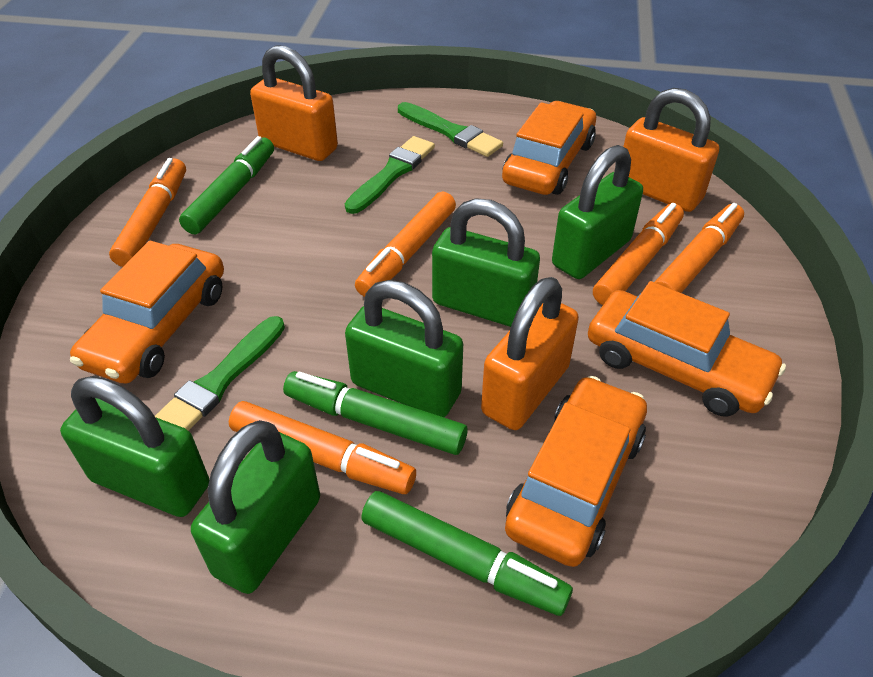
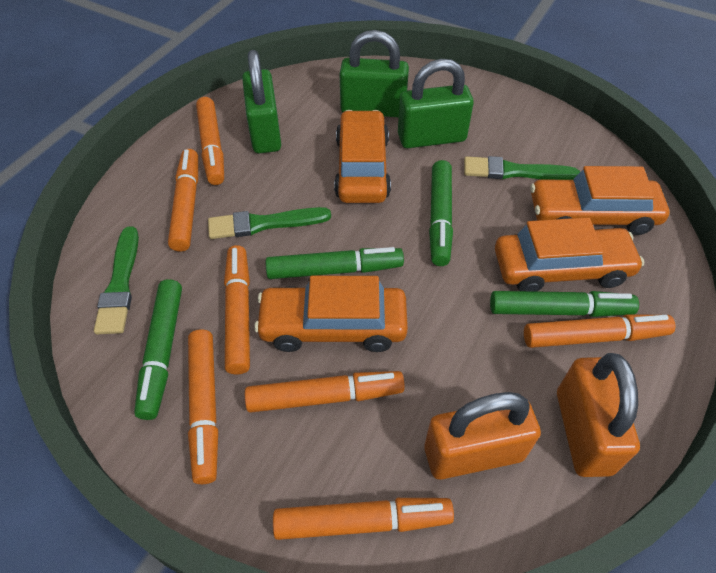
green marker: 3 -> 4
green padlock: 5 -> 3
orange marker: 5 -> 7
orange padlock: 3 -> 2

